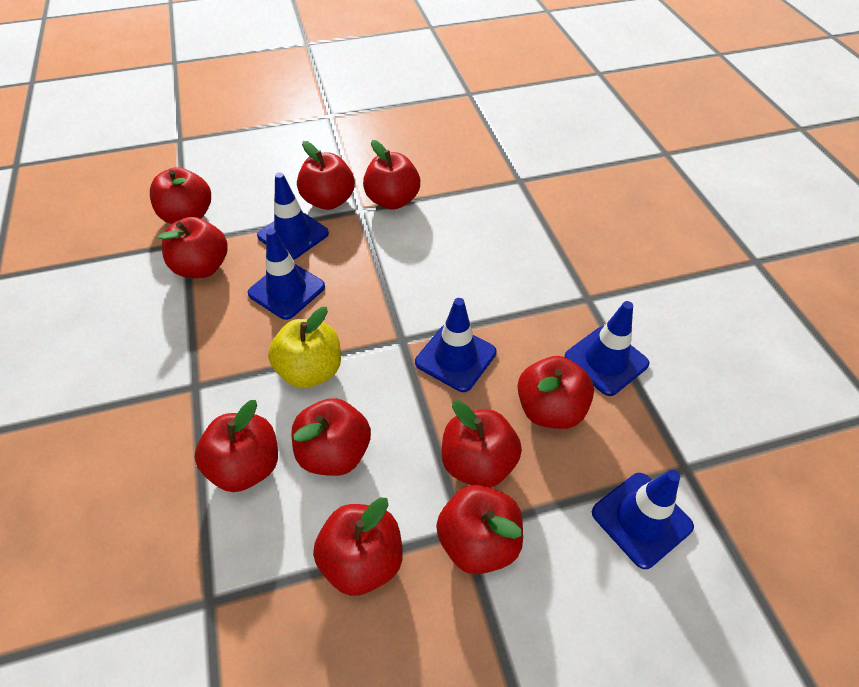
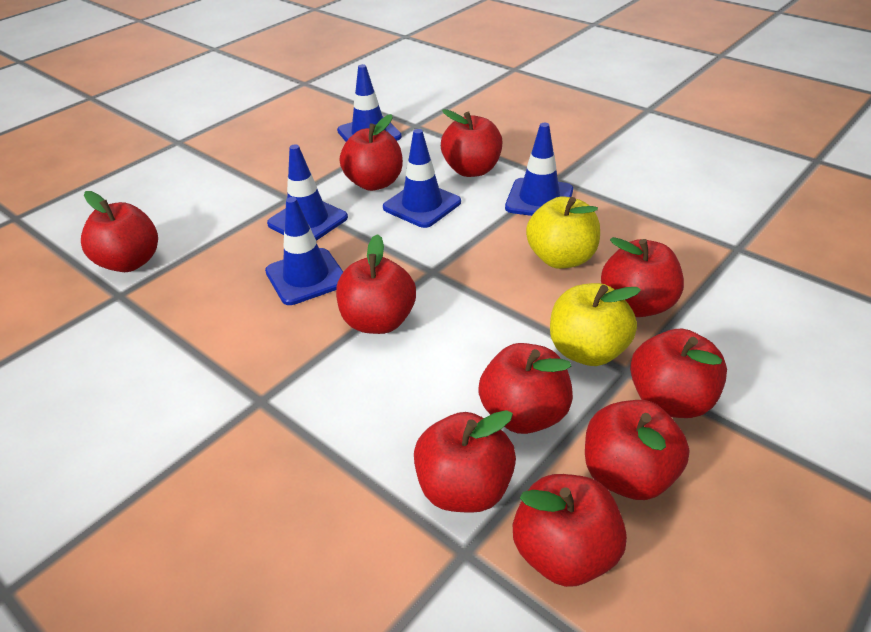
yellow apple: 1 -> 2

